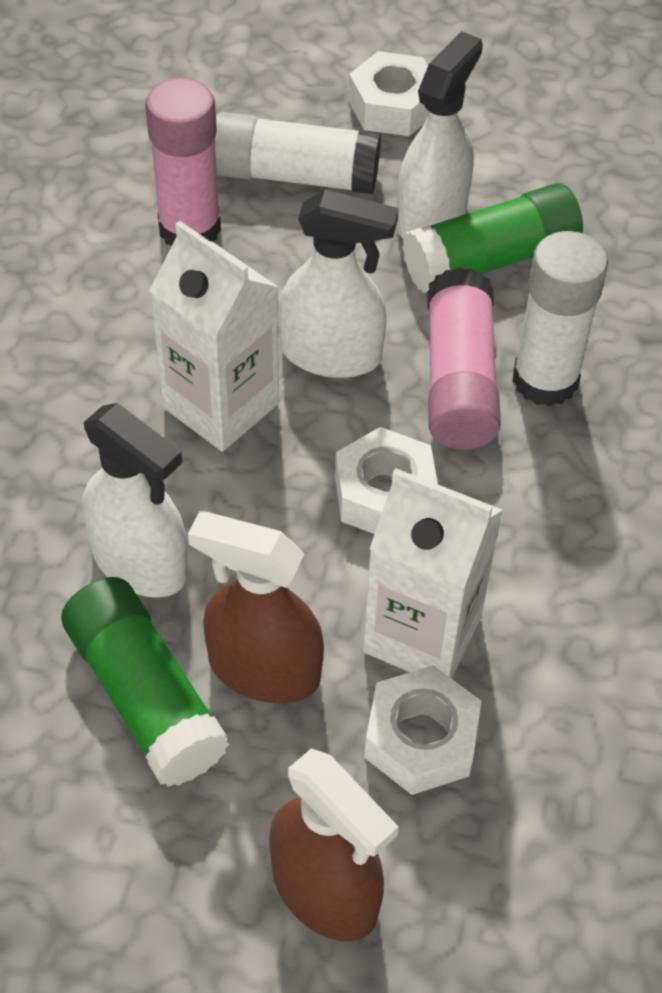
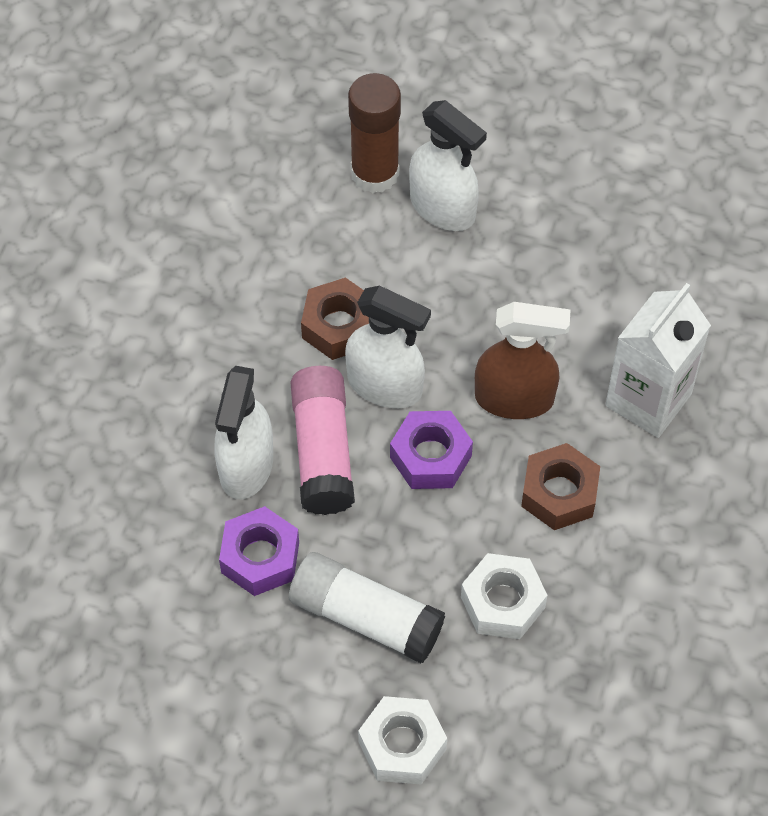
brown glue stick: 0 -> 1
brown nut: 0 -> 2
brown spray bottle: 2 -> 1
green glue stick: 2 -> 0
pink glue stick: 2 -> 1
purple nut: 0 -> 2
white carton: 2 -> 1
white glue stick: 2 -> 1
white nut: 3 -> 2

